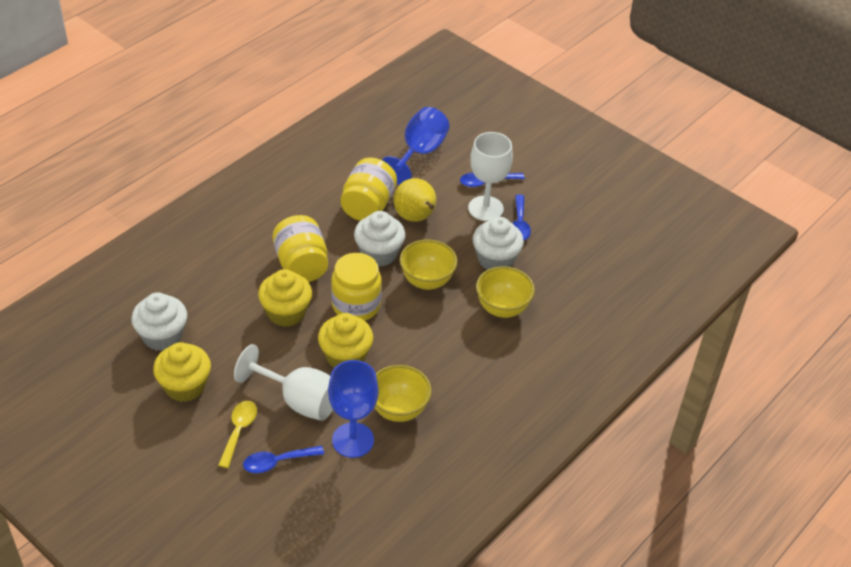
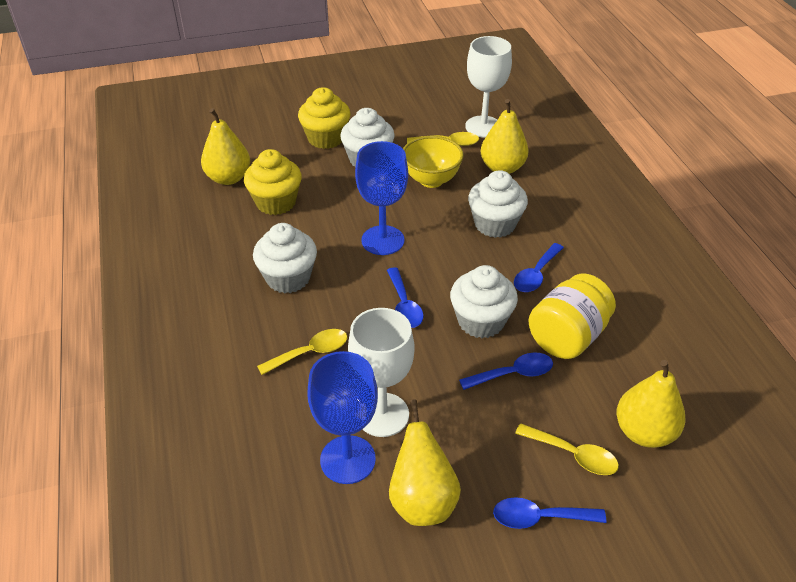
blue spoon: 3 -> 4
white cupcake: 3 -> 4
yellow bowl: 3 -> 1
yellow cupcake: 3 -> 2
yellow jar: 3 -> 1
yellow pear: 1 -> 4
yellow spoon: 1 -> 3

